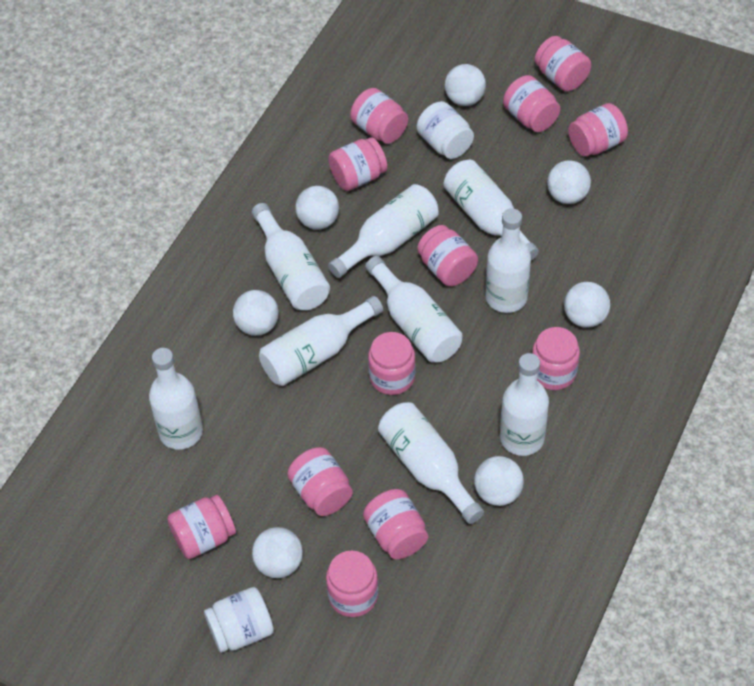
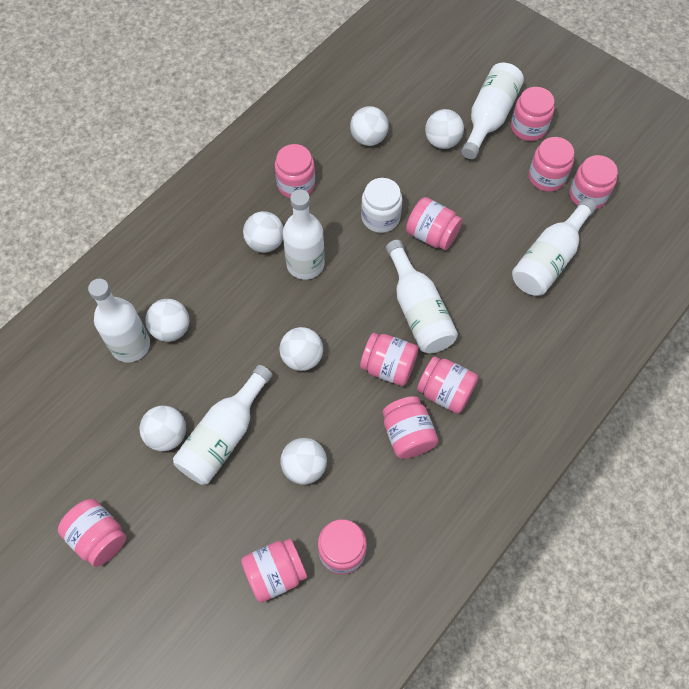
pink jar: 12 -> 11
white bottle: 9 -> 6
white jar: 2 -> 1

